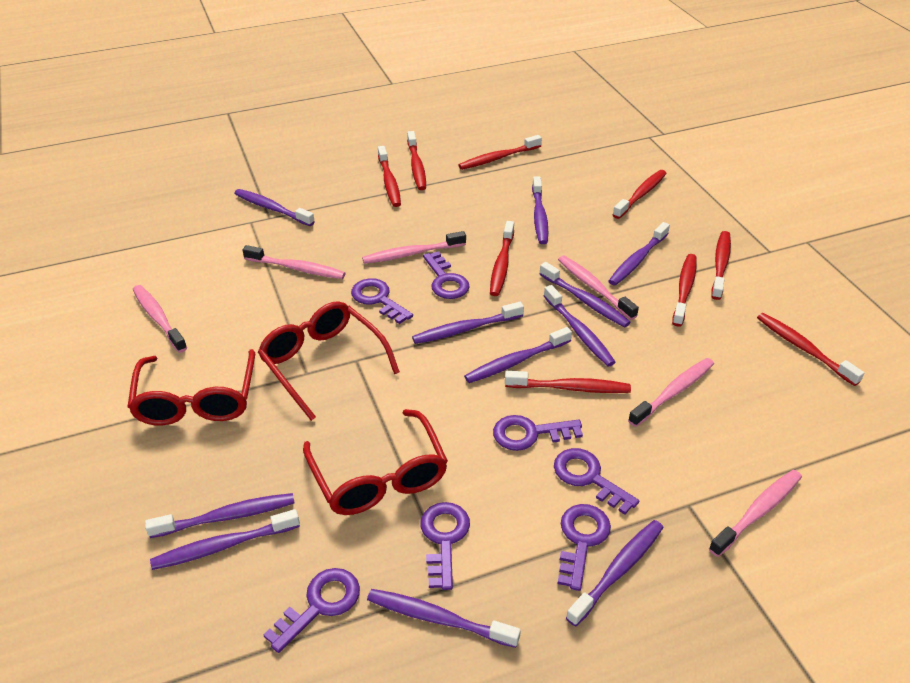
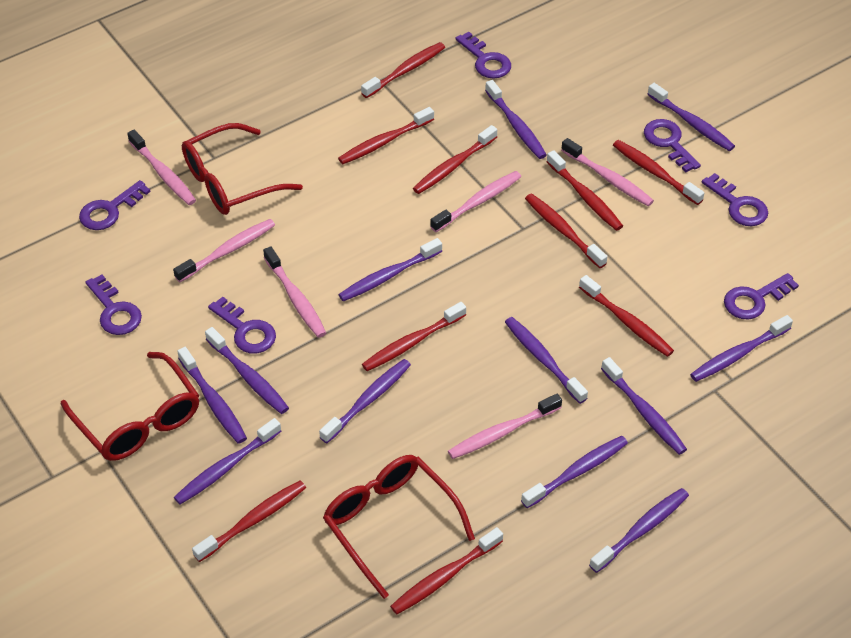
purple toothbrush: 11 -> 12
red toothbrush: 9 -> 10

